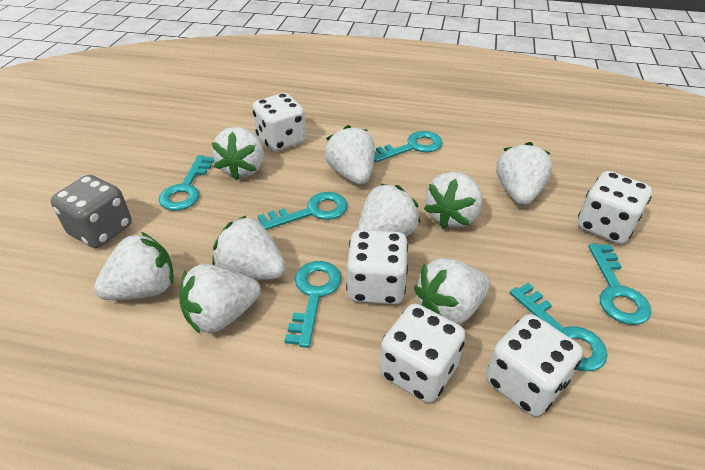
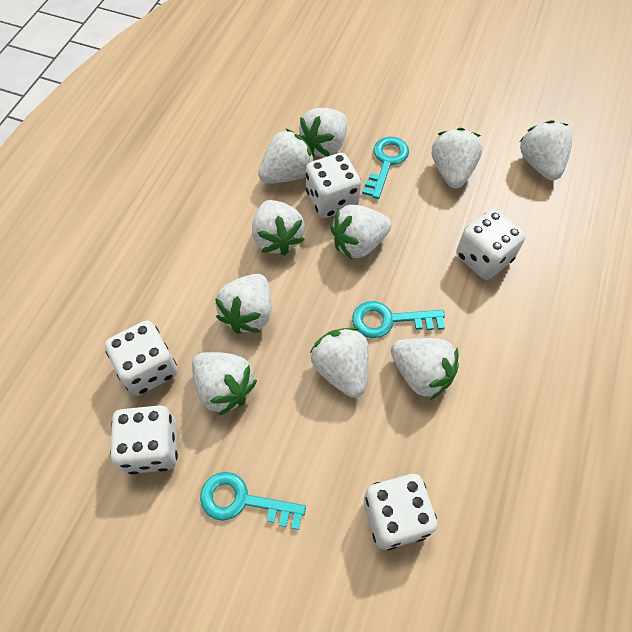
grey dice: 1 -> 0
turquoise key: 6 -> 3
white strawberry: 9 -> 10

